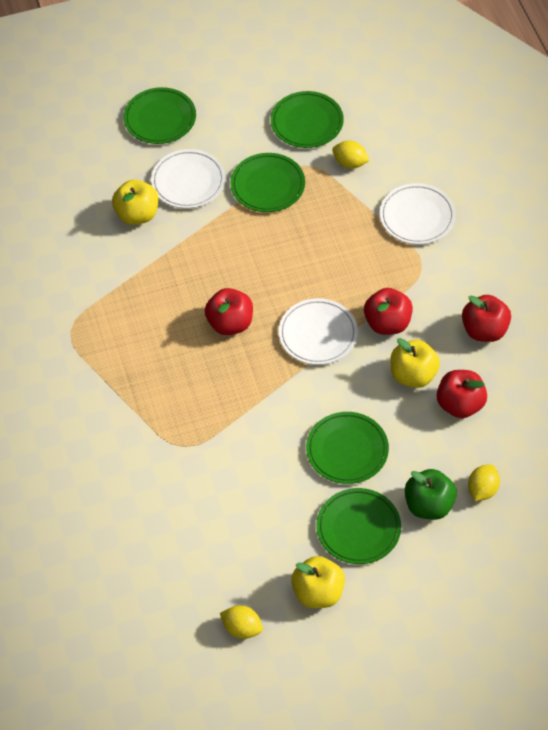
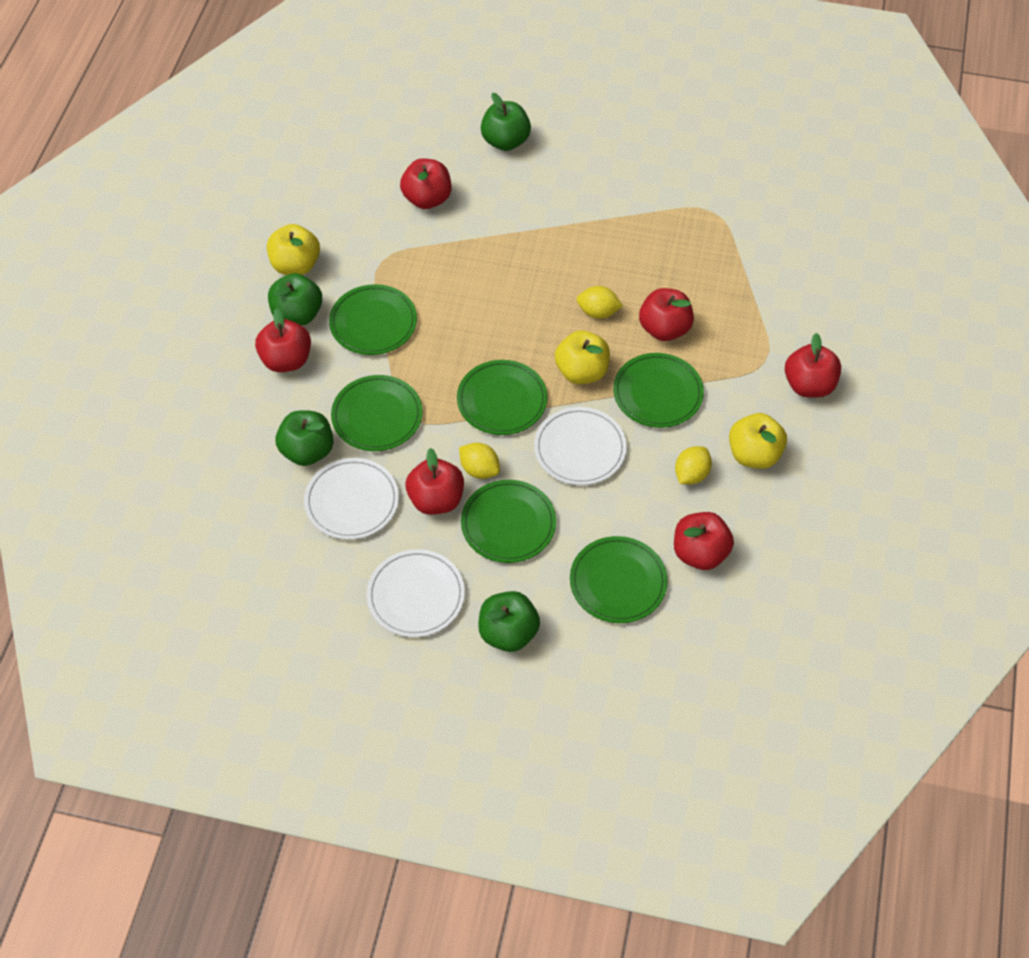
green apple: 1 -> 4
green plate: 5 -> 6
red apple: 4 -> 6

